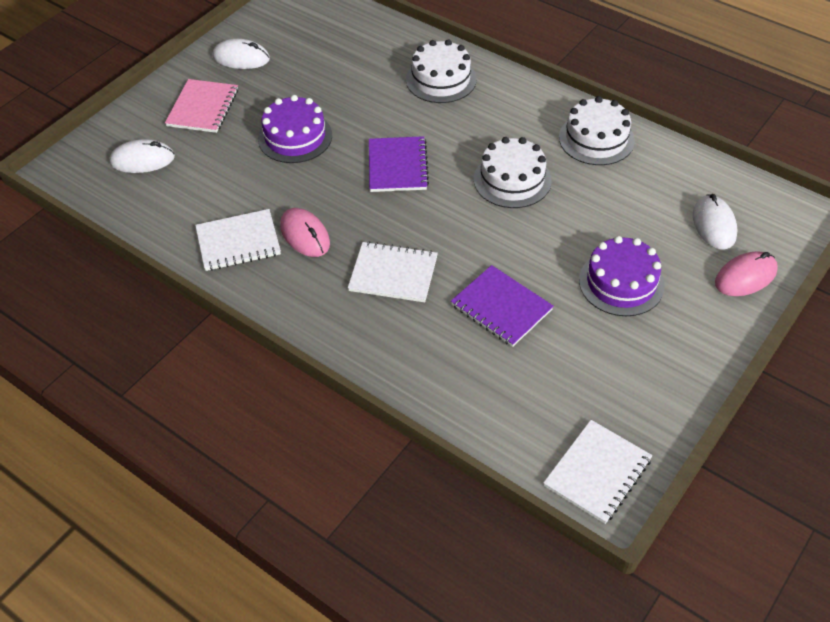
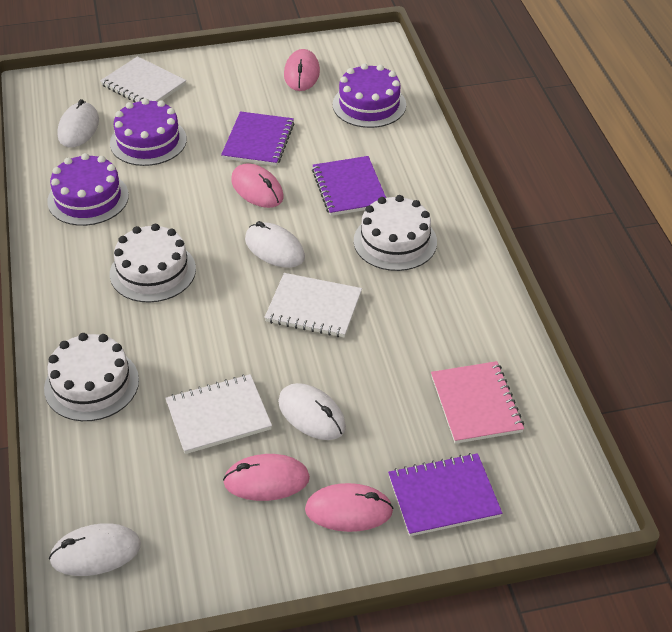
pink mouse: 2 -> 4
purple cake: 2 -> 3
purple notebook: 2 -> 3
white mouse: 3 -> 4

